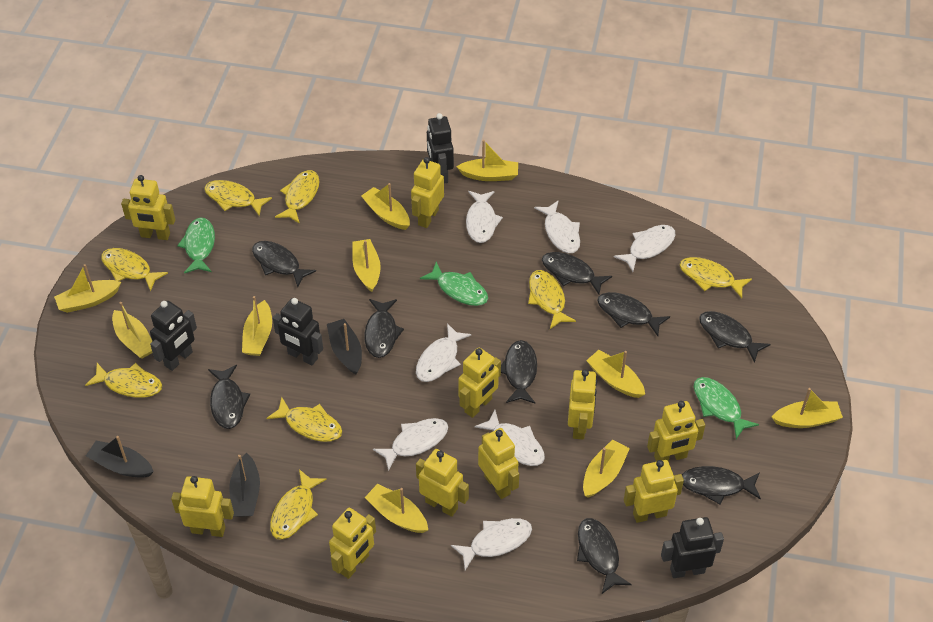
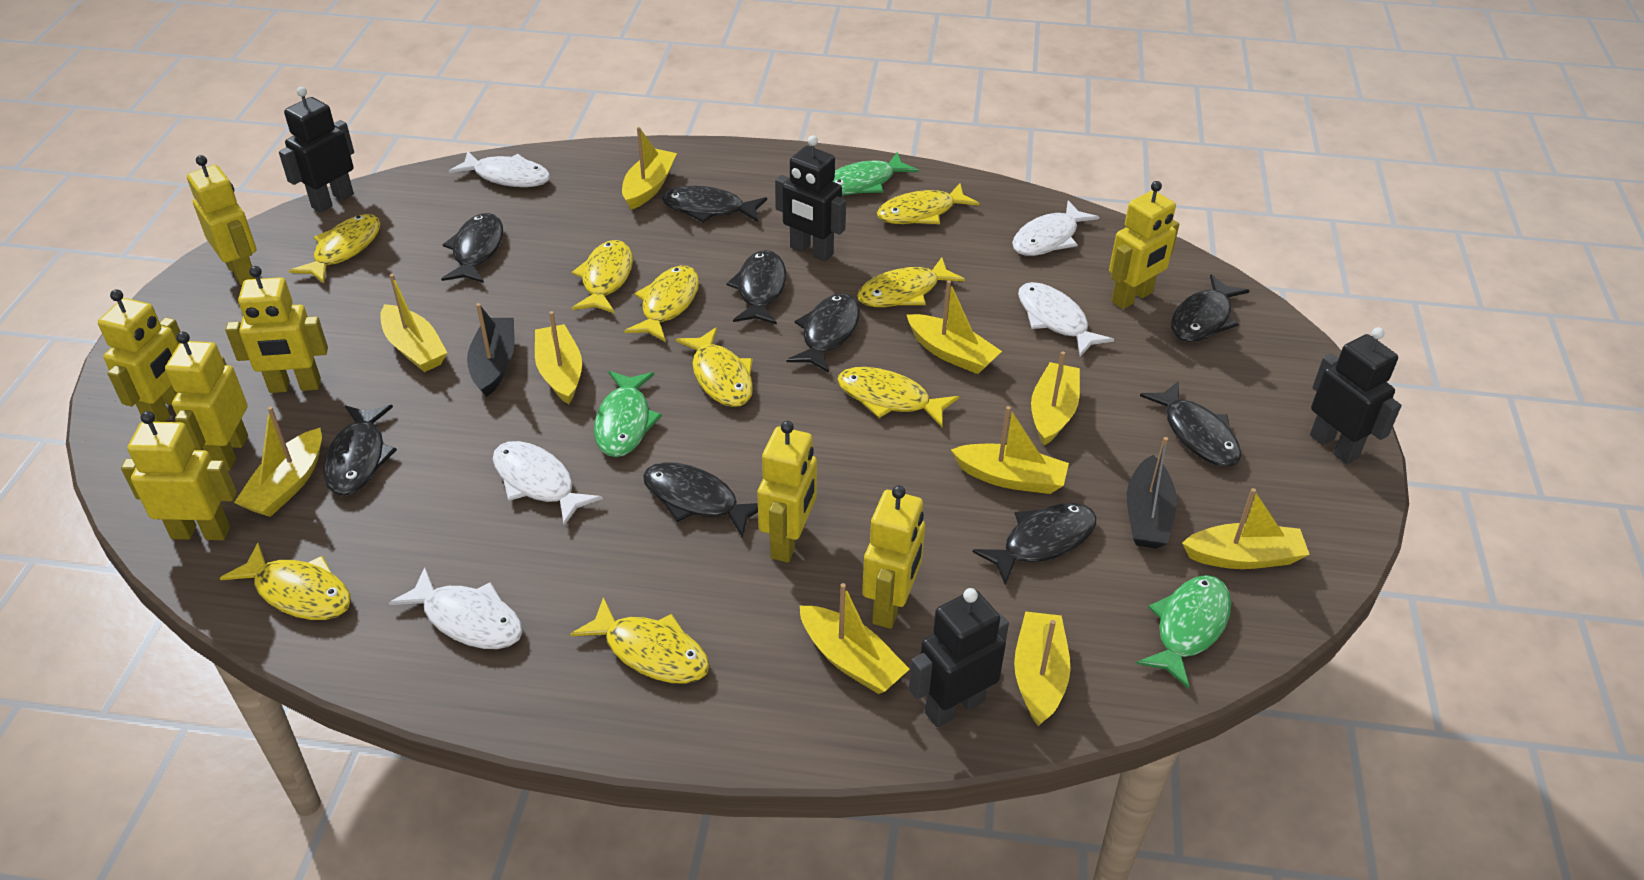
black boat: 3 -> 2
white fish: 7 -> 5
yellow fish: 8 -> 9
yellow robot: 10 -> 8

